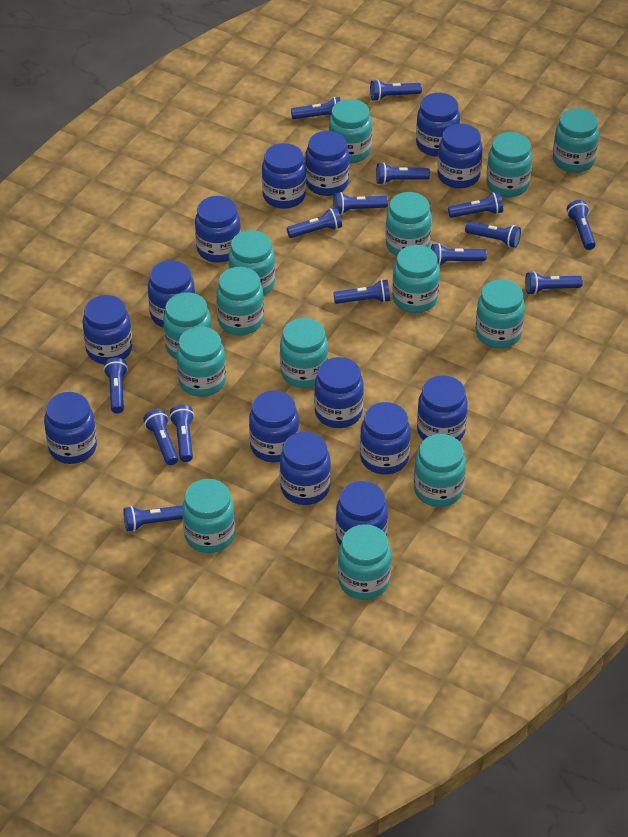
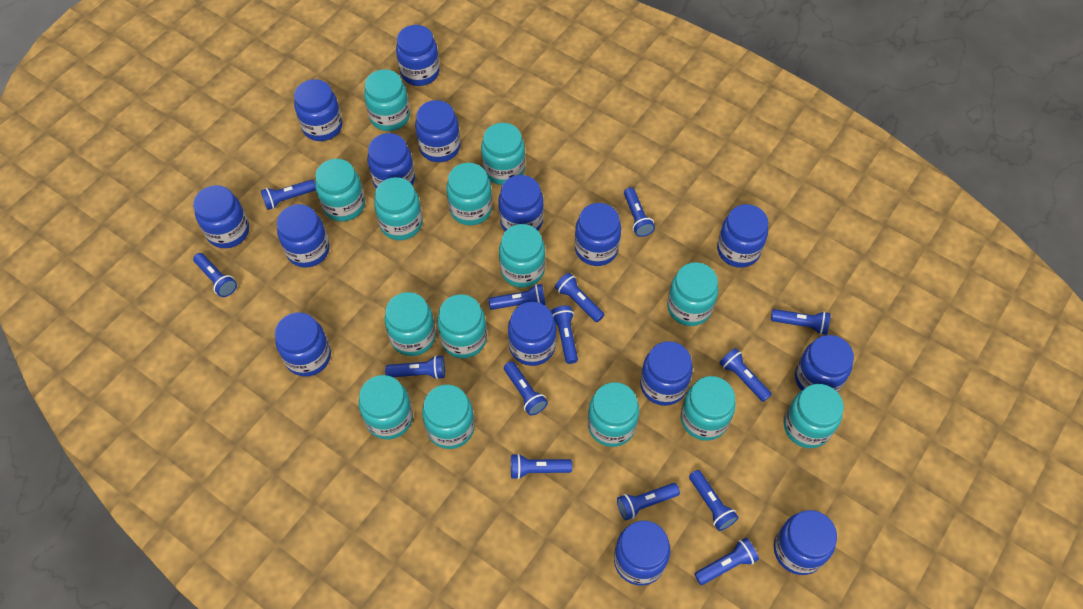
blue flashlight: 15 -> 14
blue jar: 14 -> 15

